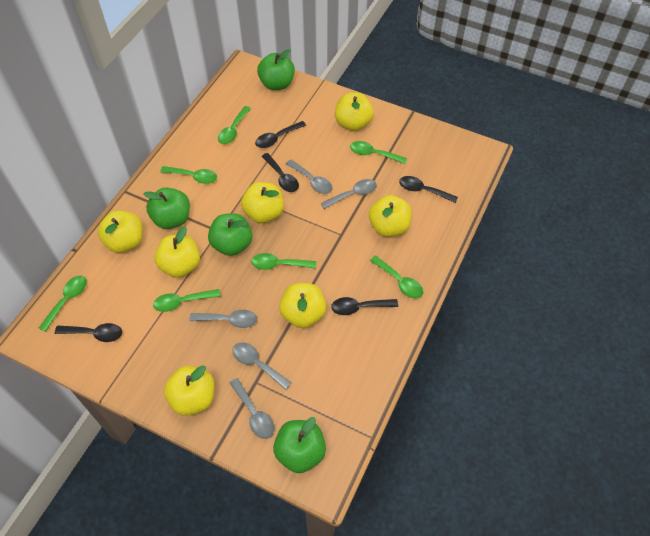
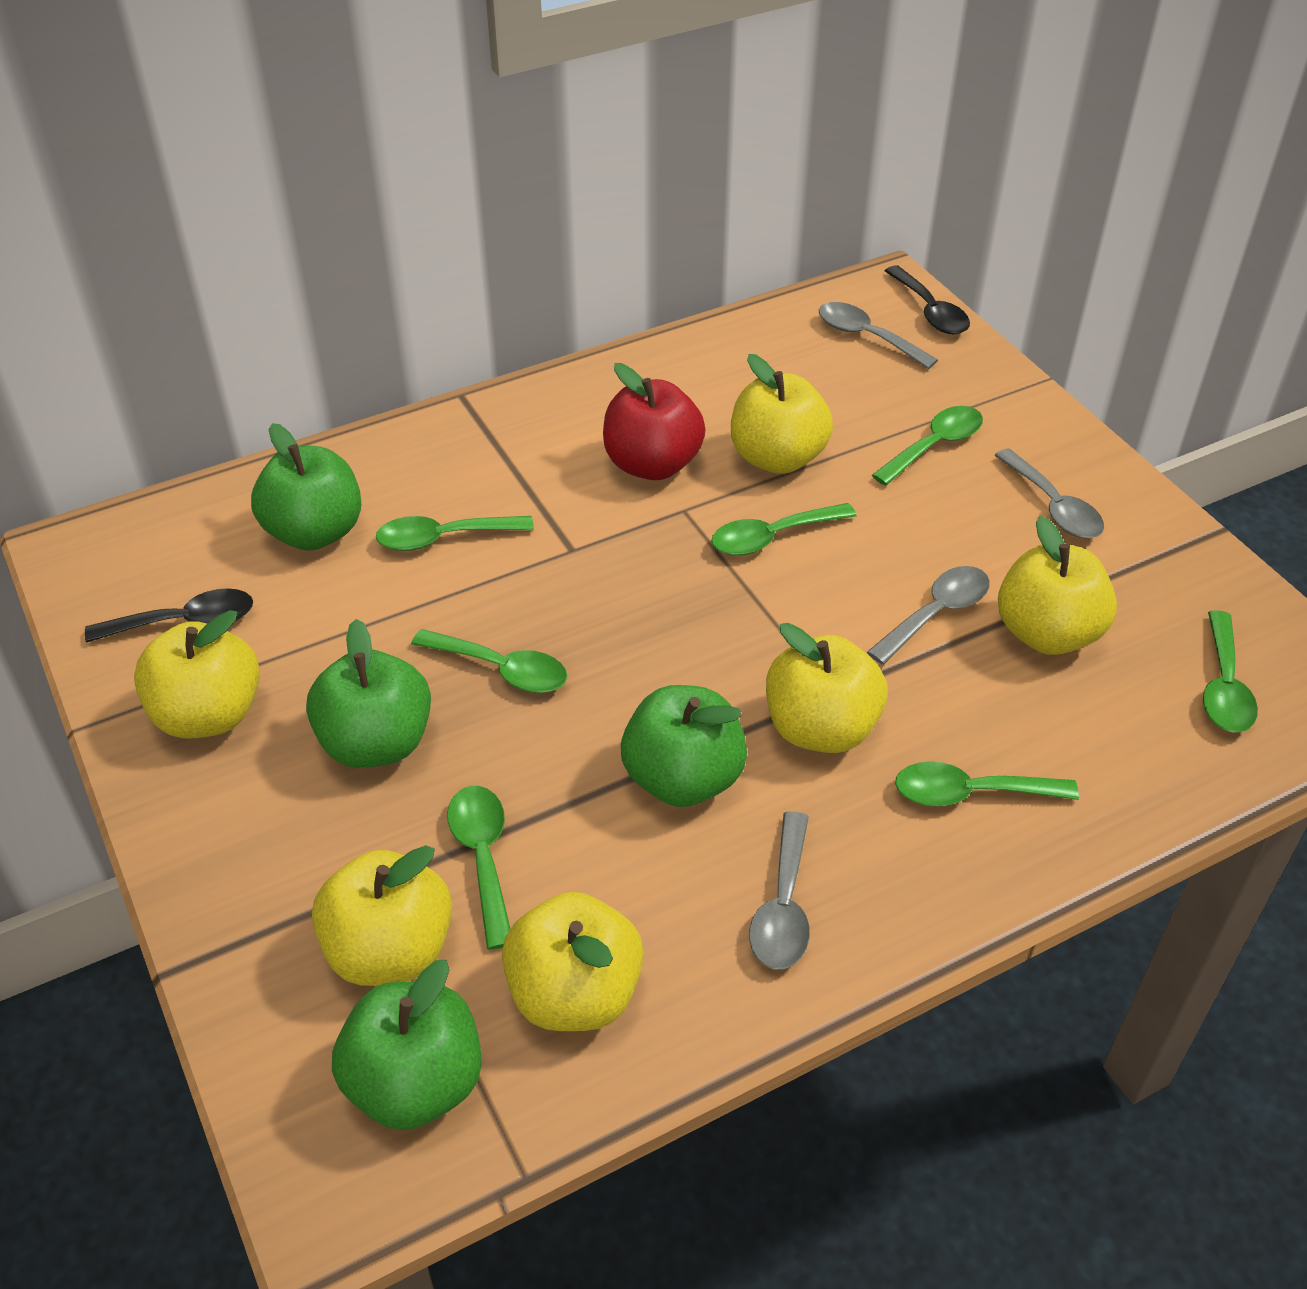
black spoon: 5 -> 2
grey spoon: 5 -> 4
red apple: 0 -> 1
yellow apple: 7 -> 6

